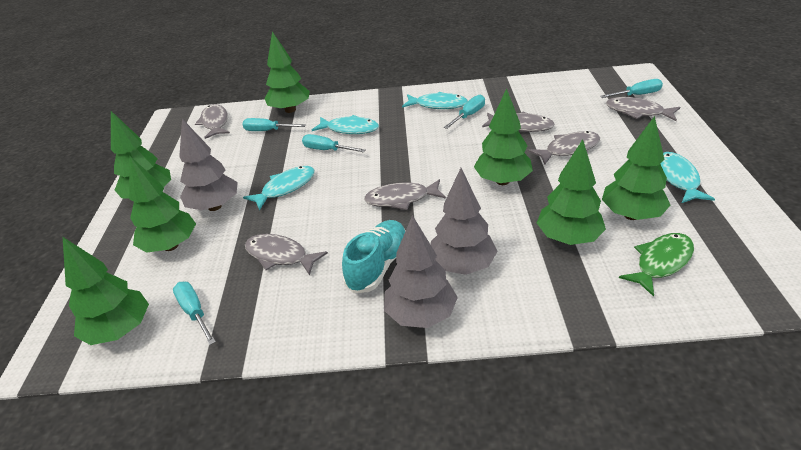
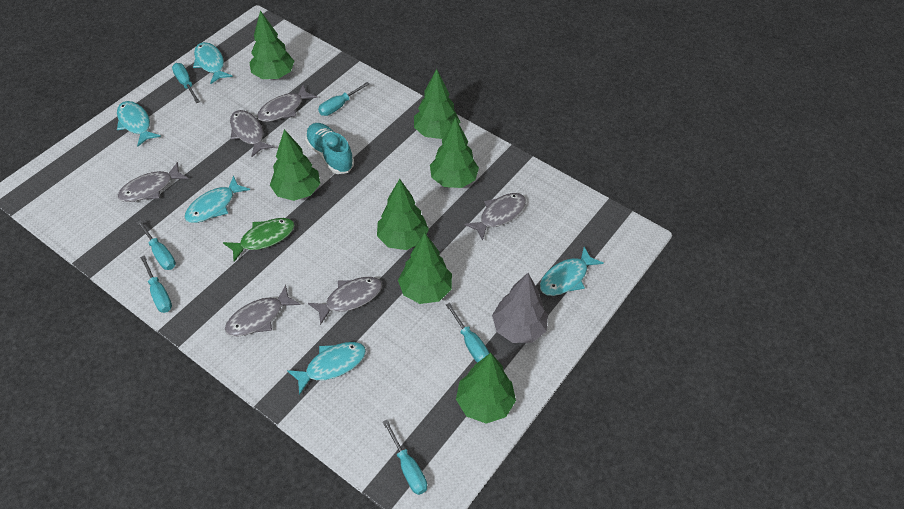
grey tree: 3 -> 1
turquoise fish: 4 -> 5
turquoise screwdriver: 5 -> 6

